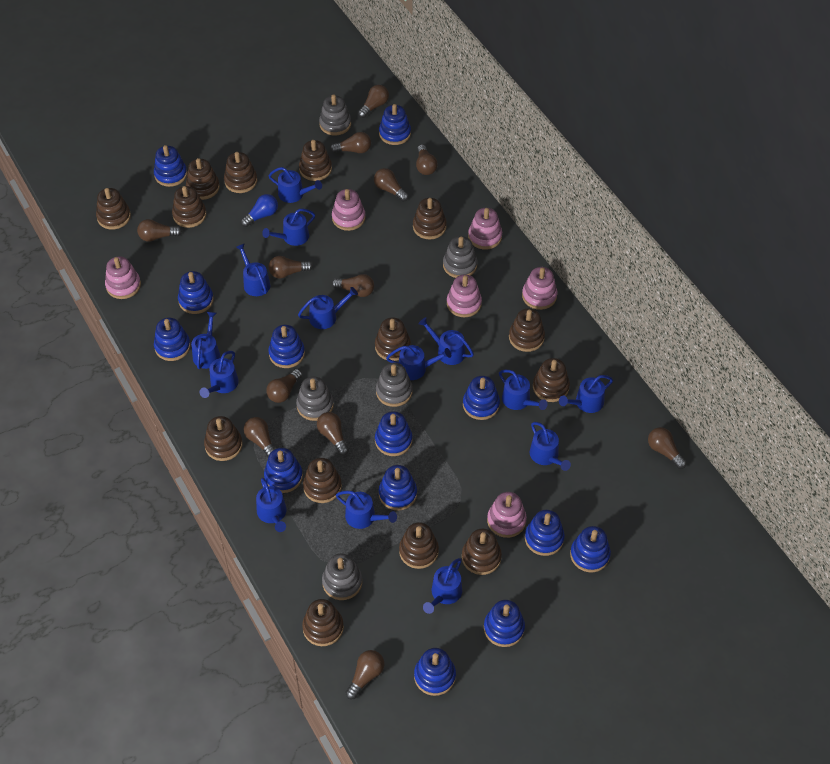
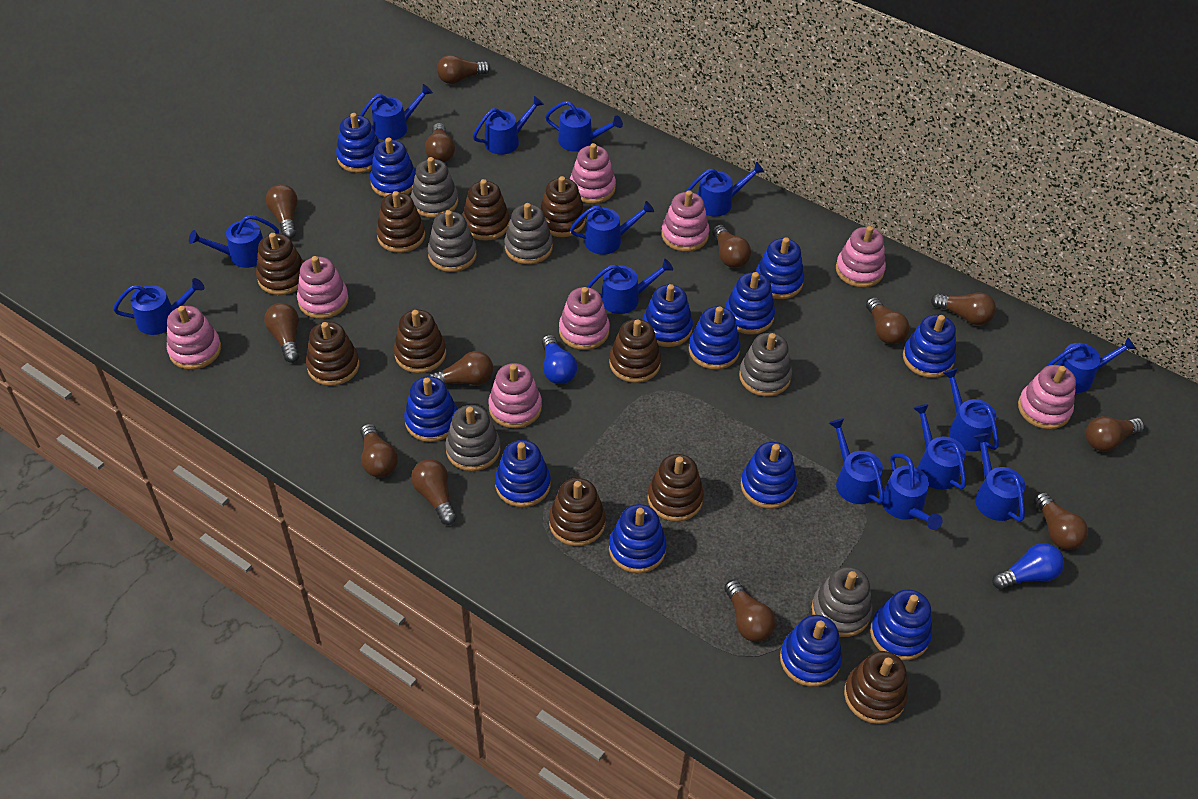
blue light bulb: 1 -> 2
brown light bulb: 12 -> 13
brown stacking toy: 14 -> 10
grey stacking toy: 5 -> 6
pink stacking toy: 6 -> 8

